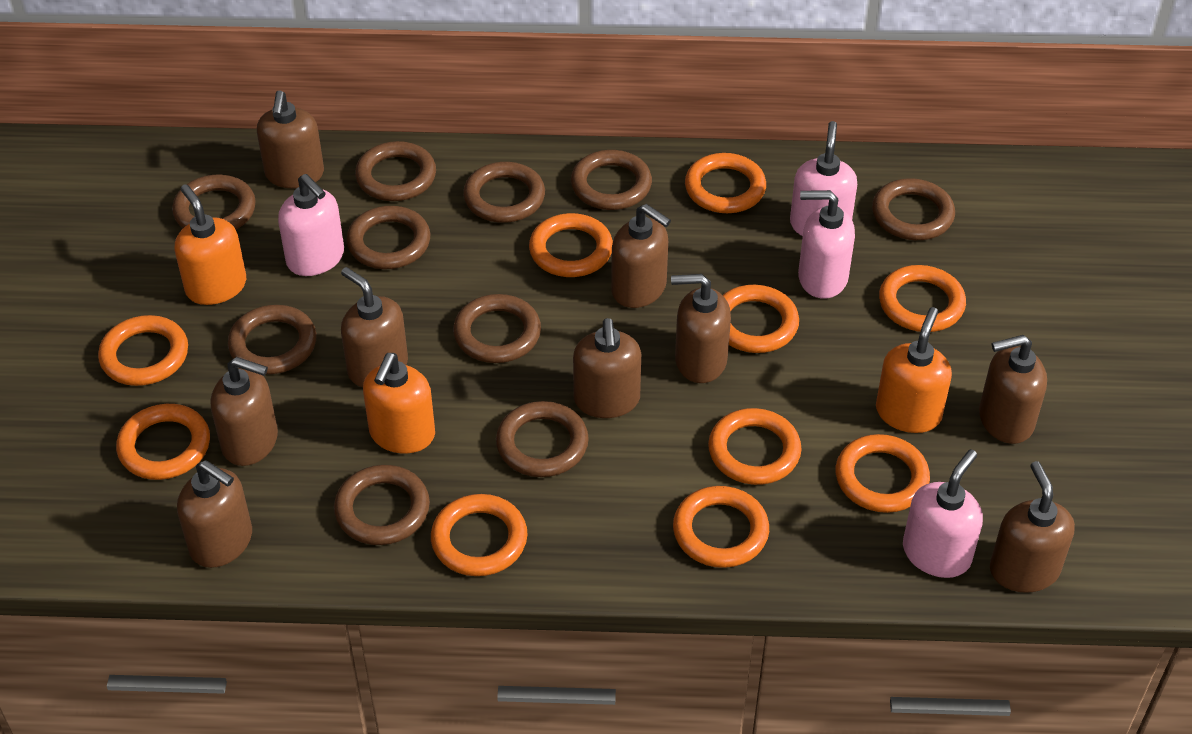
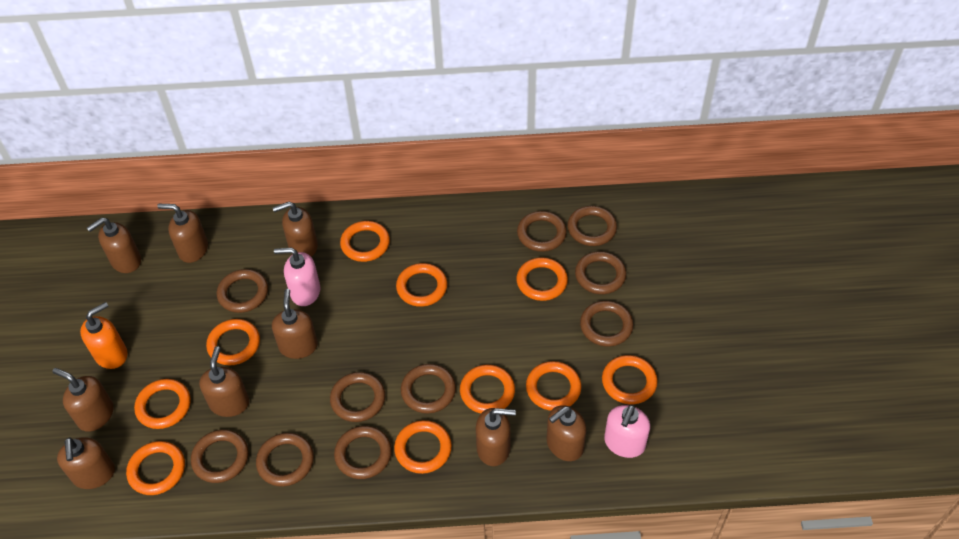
orange soap dispenser: 3 -> 1
pink soap dispenser: 4 -> 2

